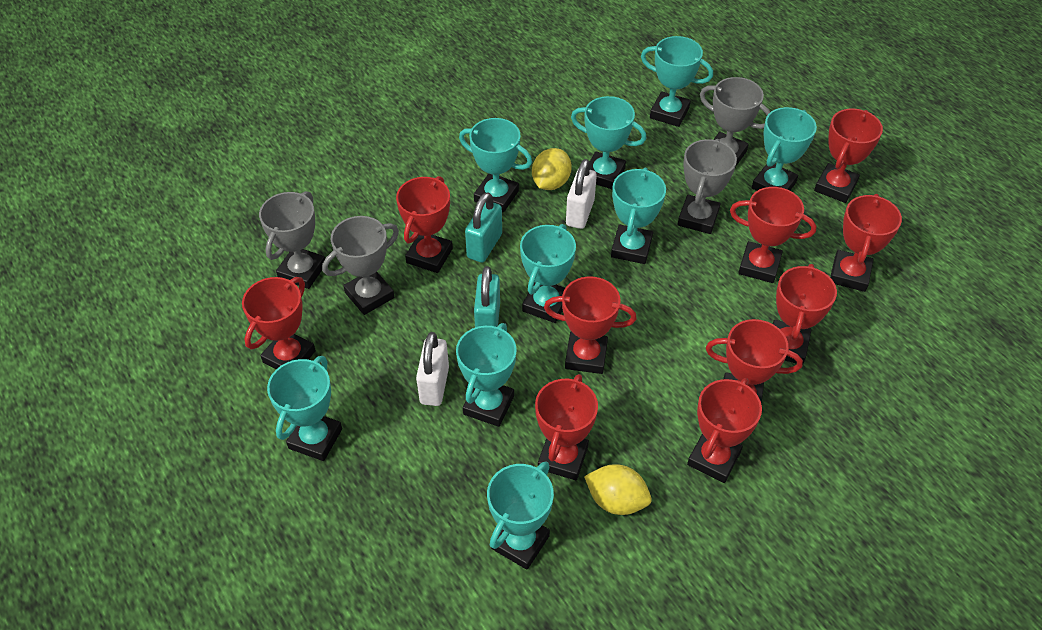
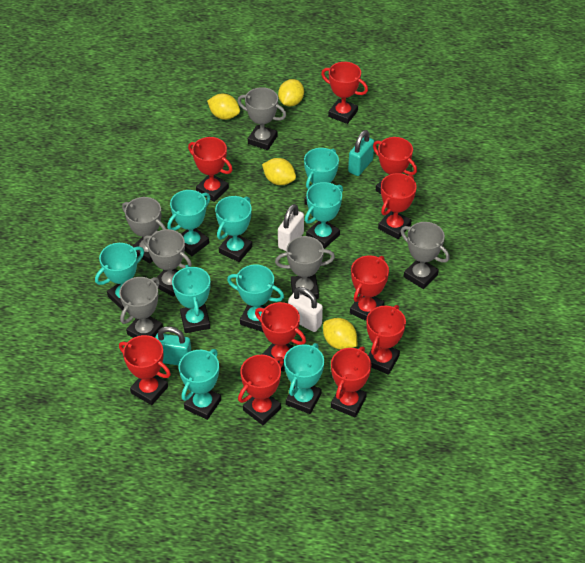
grey trophy: 4 -> 6
yellow lemon: 2 -> 4

